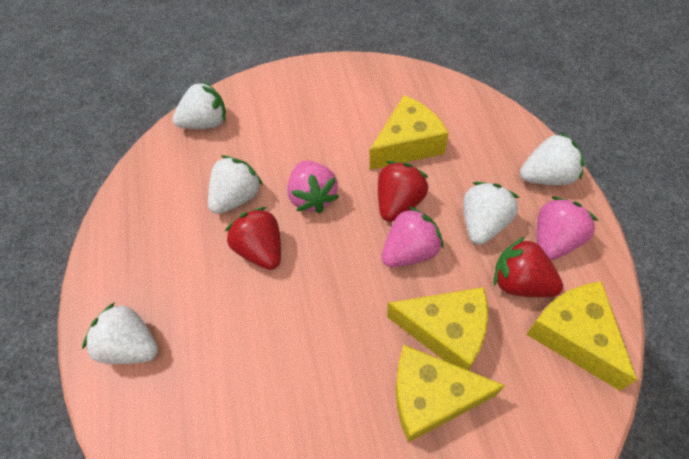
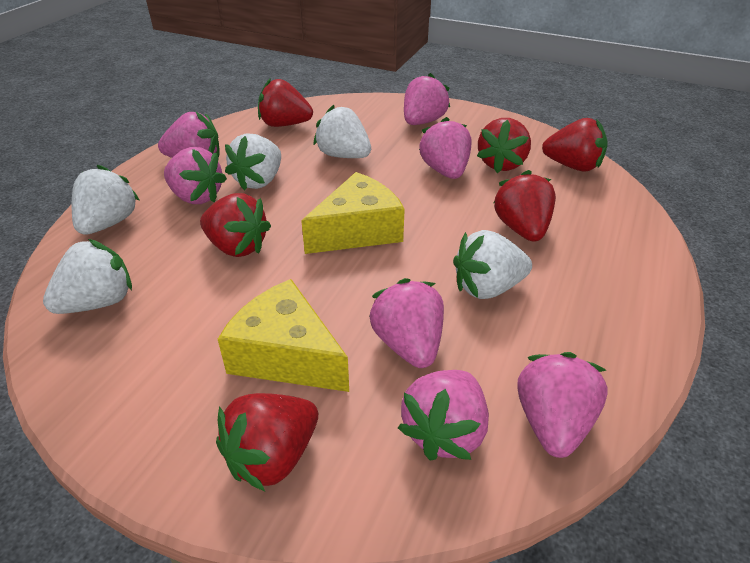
pink strawberry: 3 -> 7
red strawberry: 3 -> 6
yellow cheese: 4 -> 2

